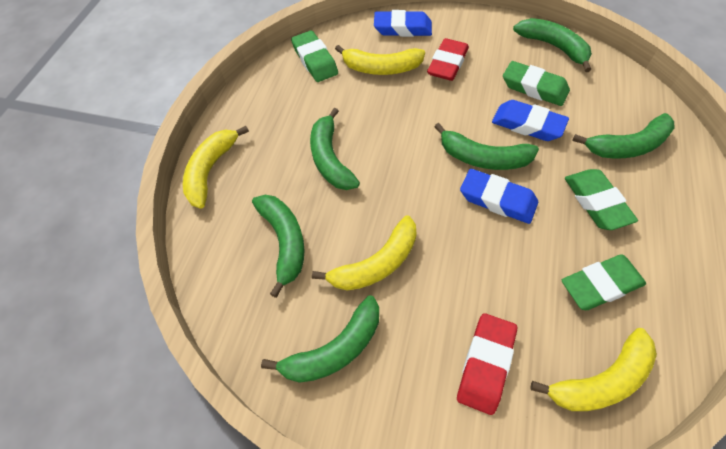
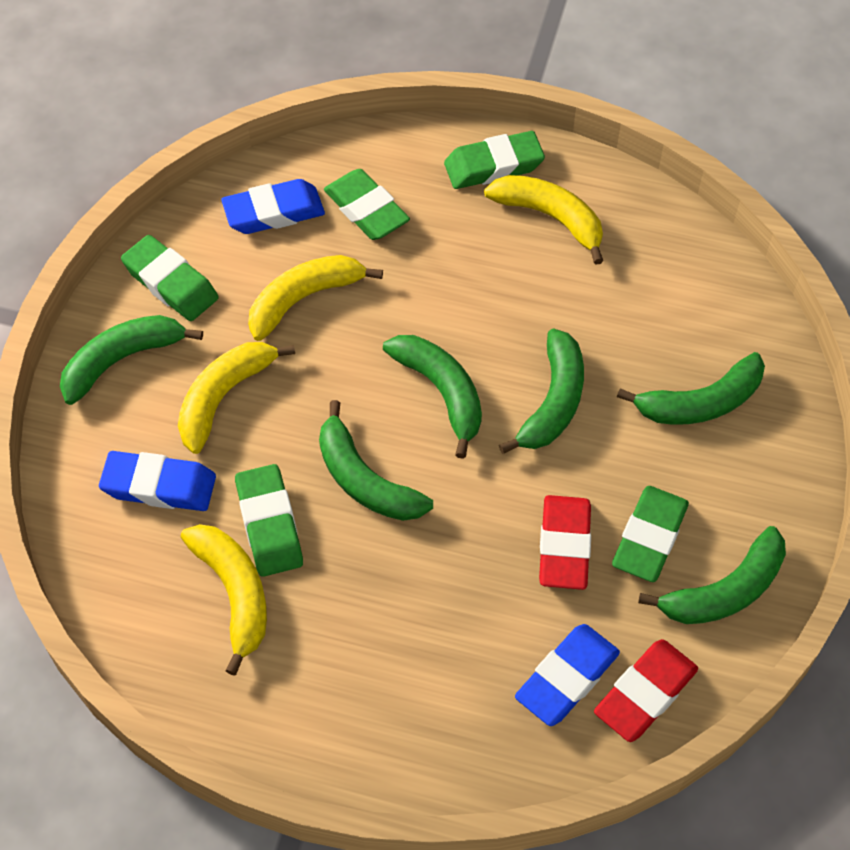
green eraser: 4 -> 5

